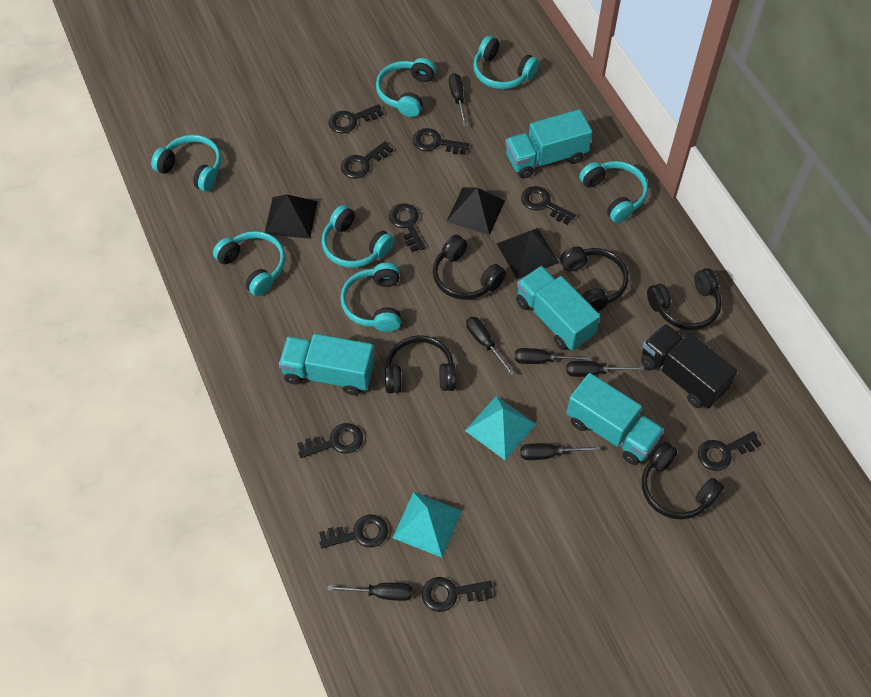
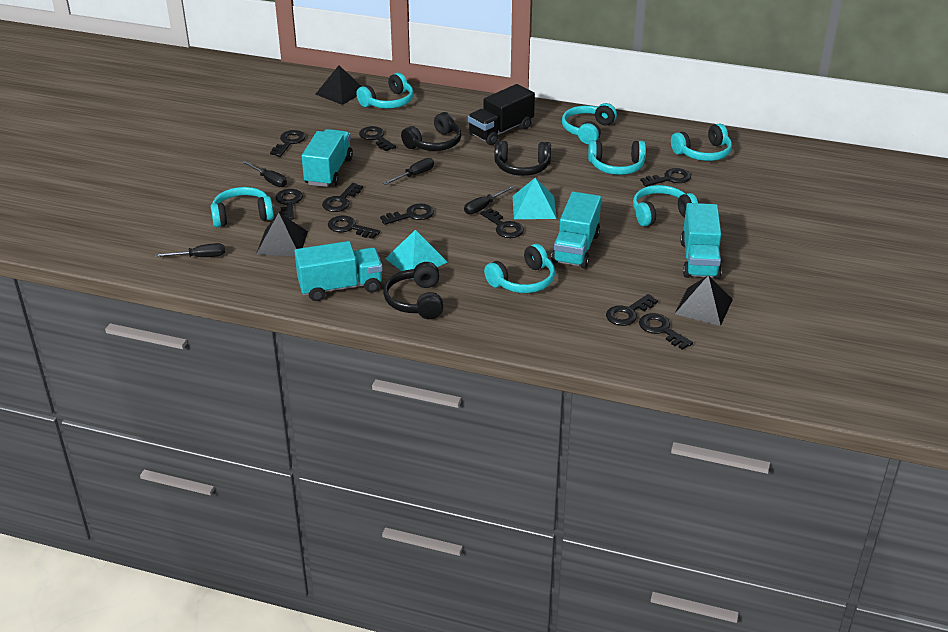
black headphones: 5 -> 3
black key: 9 -> 10
black screwdriver: 6 -> 4

